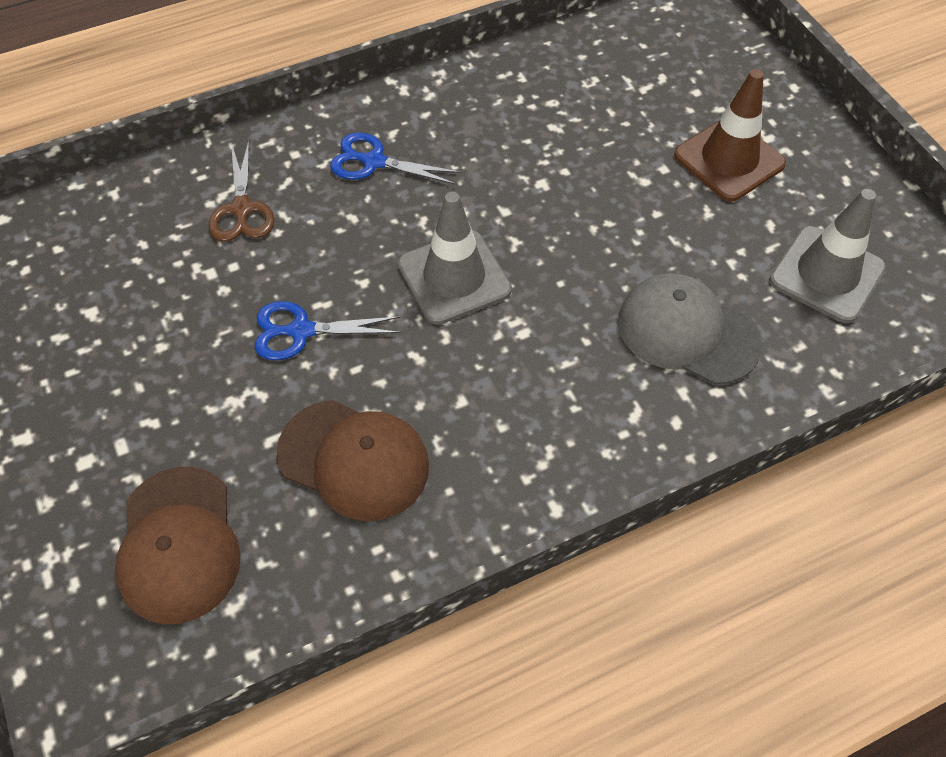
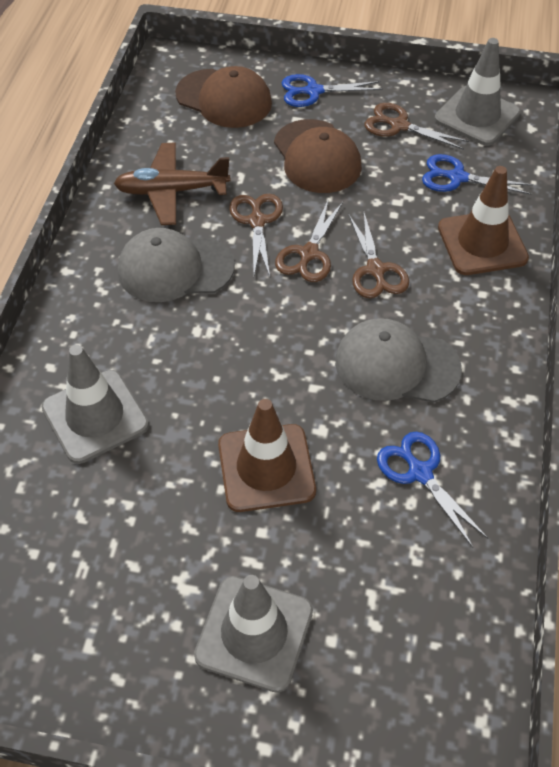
blue scissors: 2 -> 3
brown plane: 0 -> 1
brown scissors: 1 -> 4
brown traffic cone: 1 -> 2
grey cap: 1 -> 2
grey traffic cone: 2 -> 3

